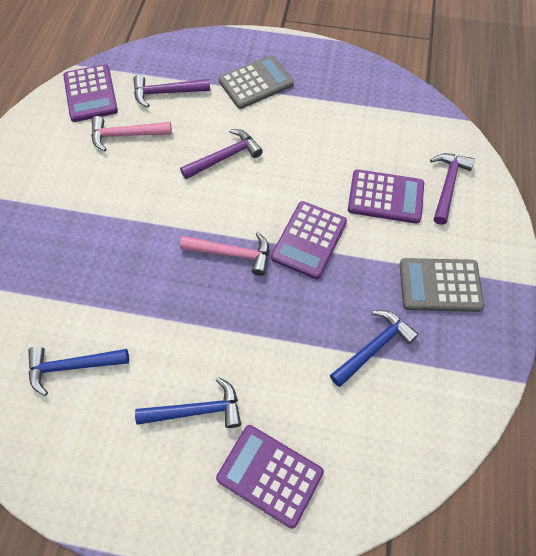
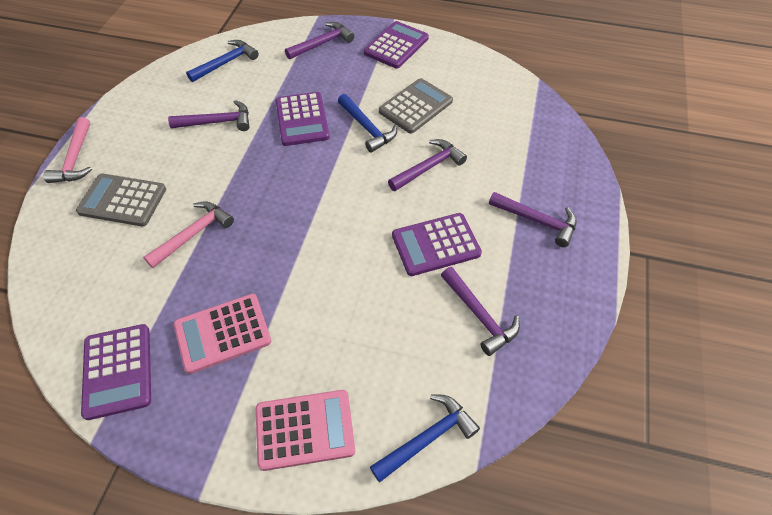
pink calculator: 0 -> 2
purple hammer: 3 -> 5

